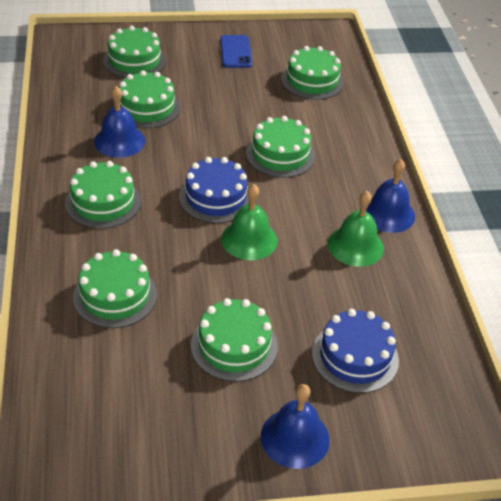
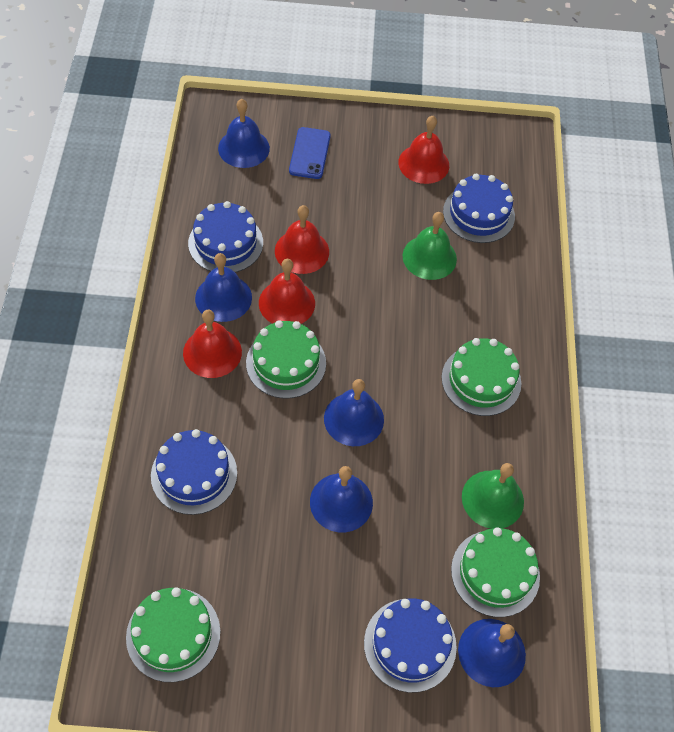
blue bell: 3 -> 5
blue cake: 2 -> 4
green cake: 7 -> 4
red bell: 0 -> 4

